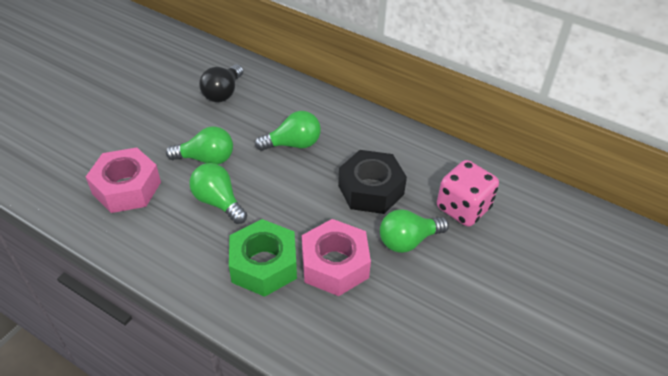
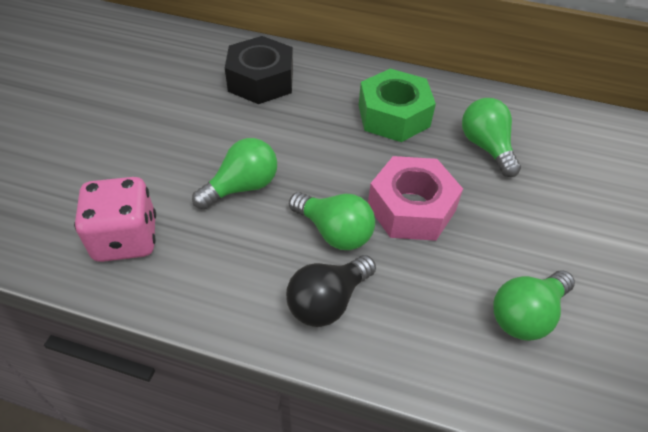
pink nut: 2 -> 1

